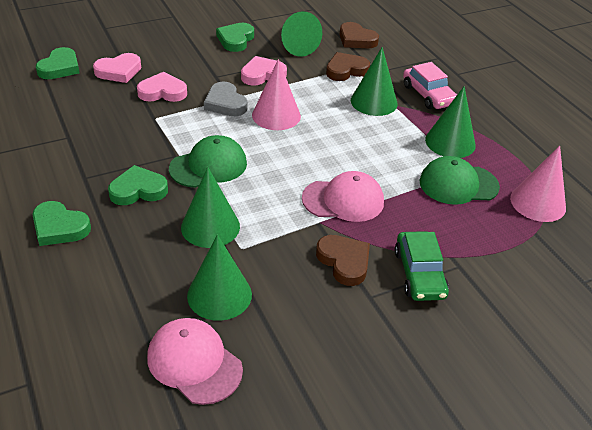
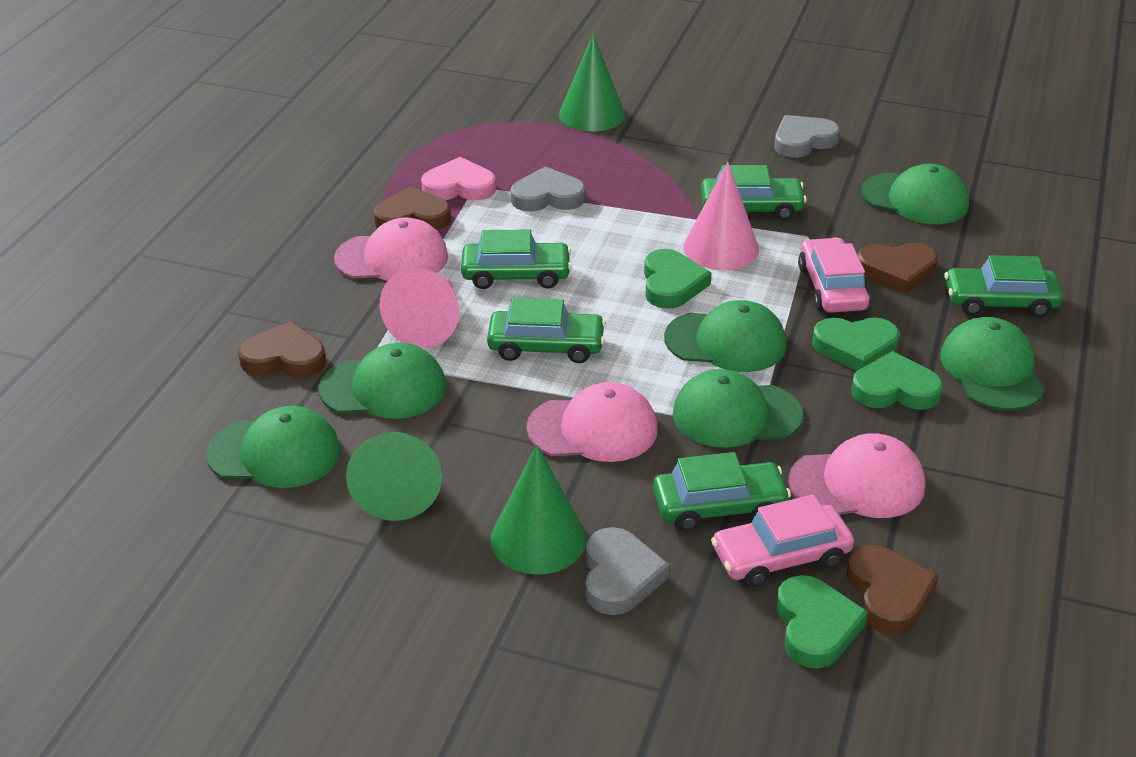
brown heart: 3 -> 4
green cap: 2 -> 6
green car: 1 -> 5
green cone: 5 -> 3
grey heart: 1 -> 3
pink cap: 2 -> 3
pink car: 1 -> 2
pink heart: 3 -> 1

